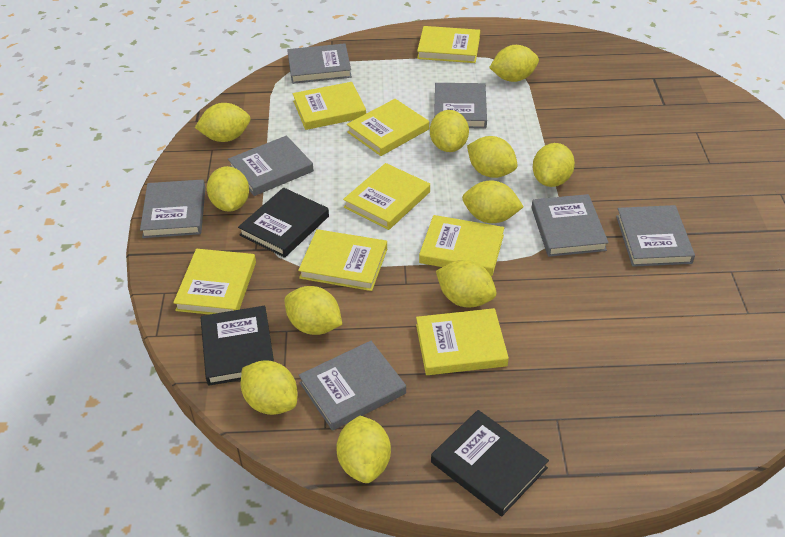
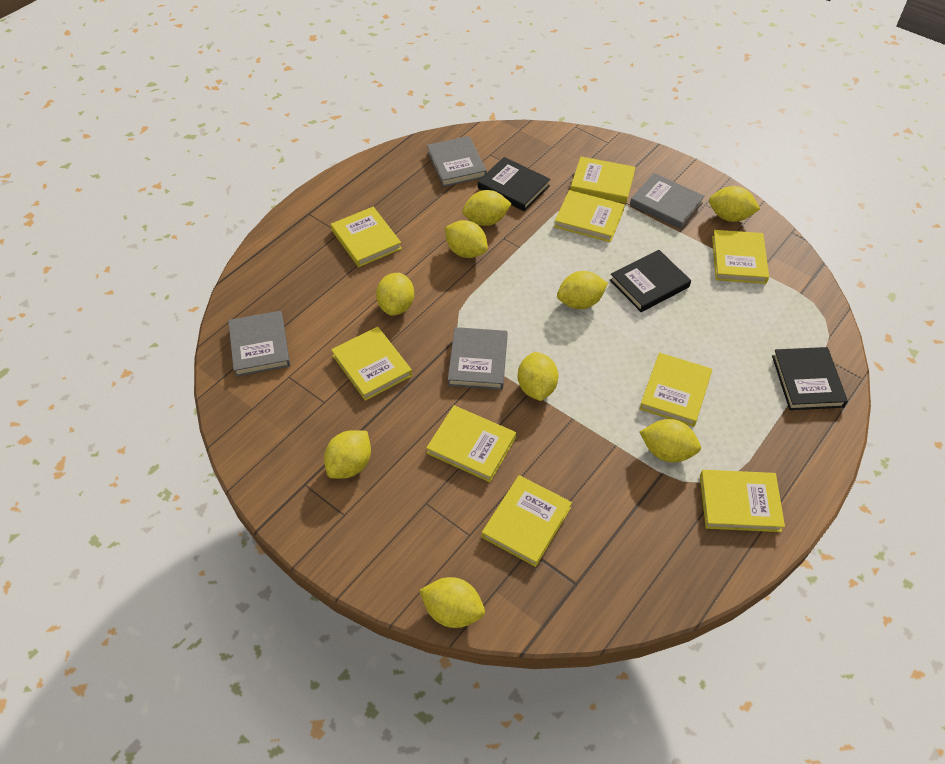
grey book: 7 -> 4
yellow book: 8 -> 9
yellow lemon: 11 -> 9

